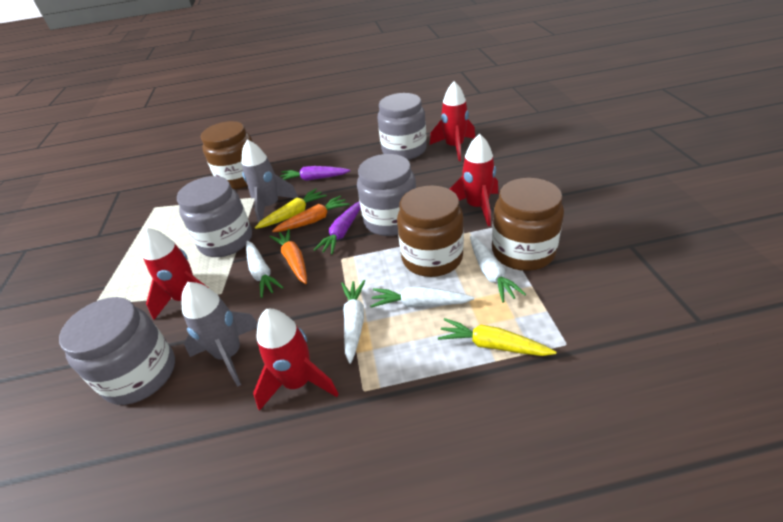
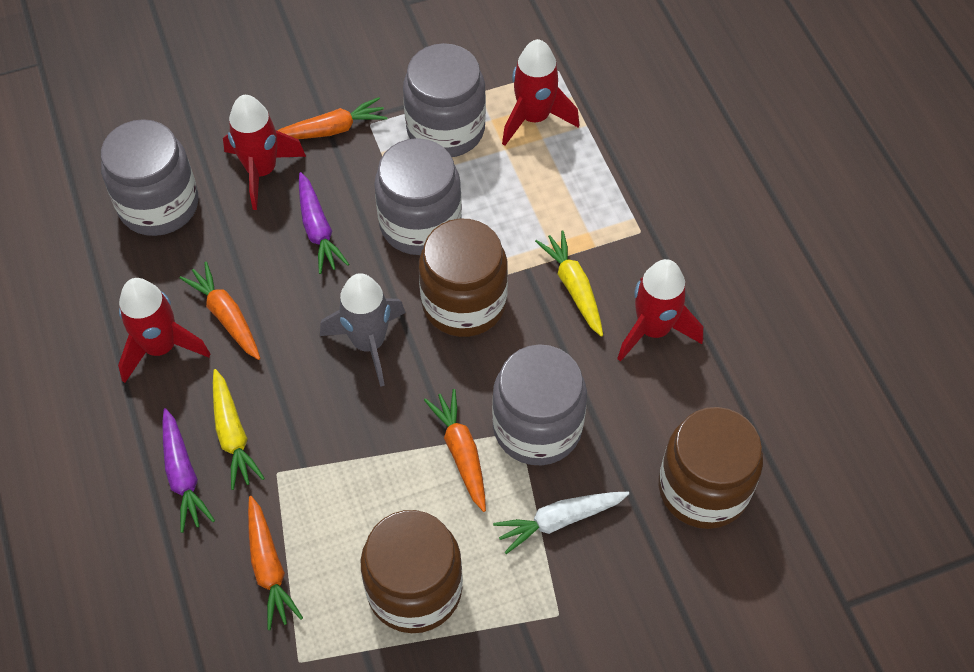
grey rocket: 2 -> 1
orange carrot: 2 -> 4
white carrot: 4 -> 1

